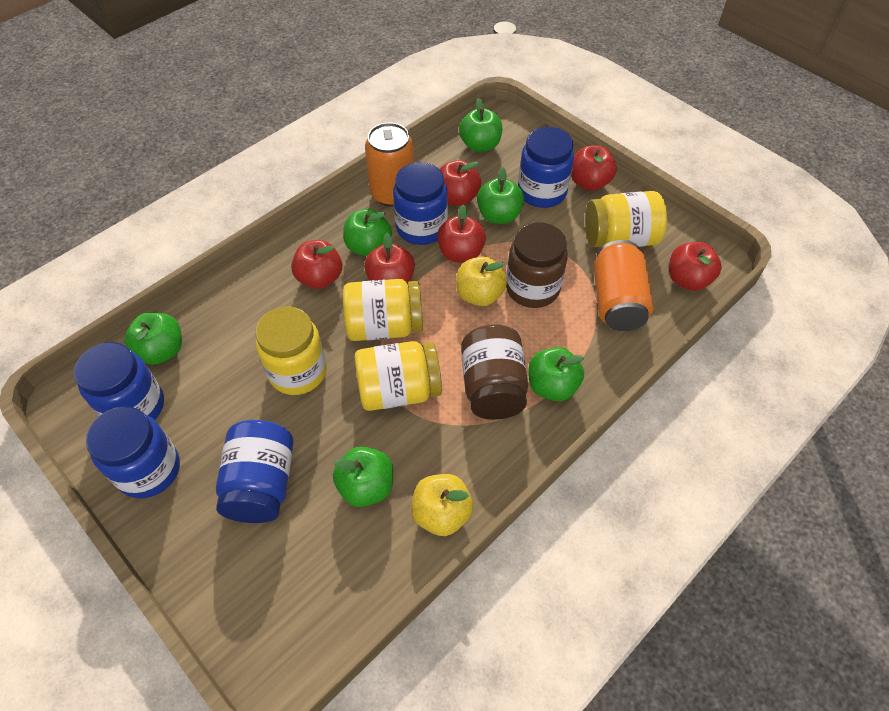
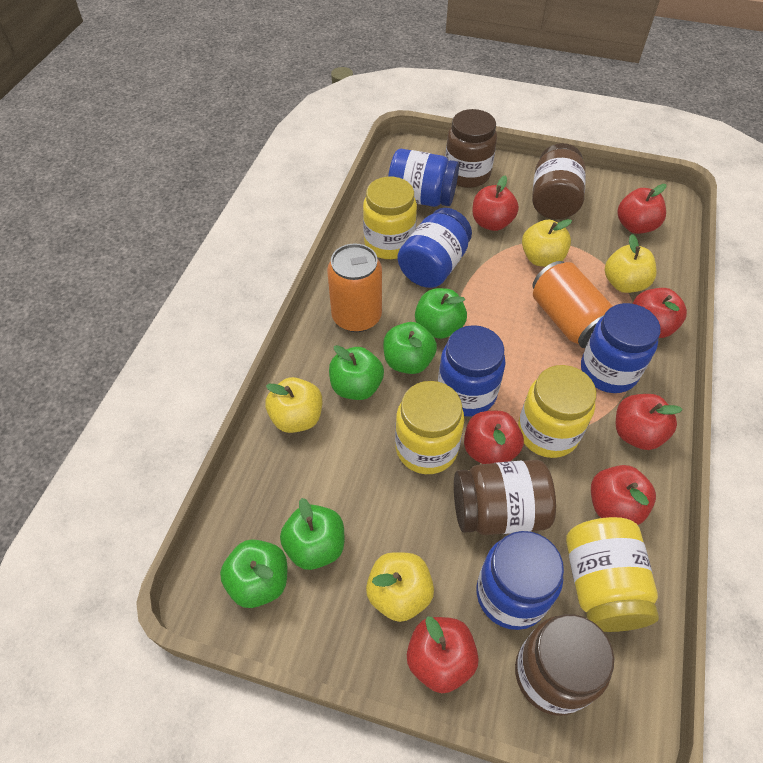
brown jar: 2 -> 4
green apple: 6 -> 5
red apple: 6 -> 7
yellow apple: 2 -> 4

